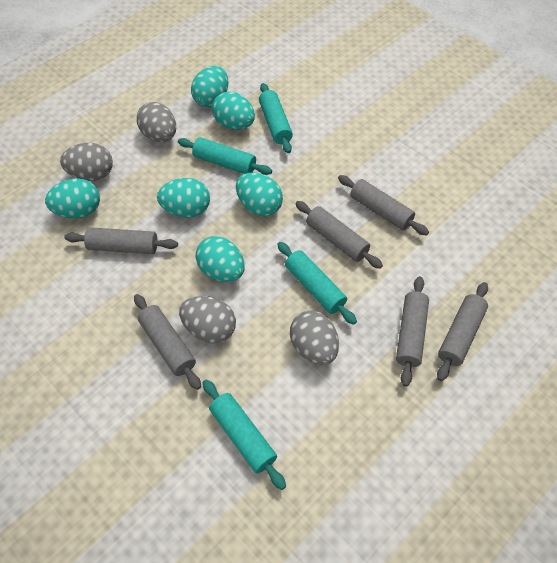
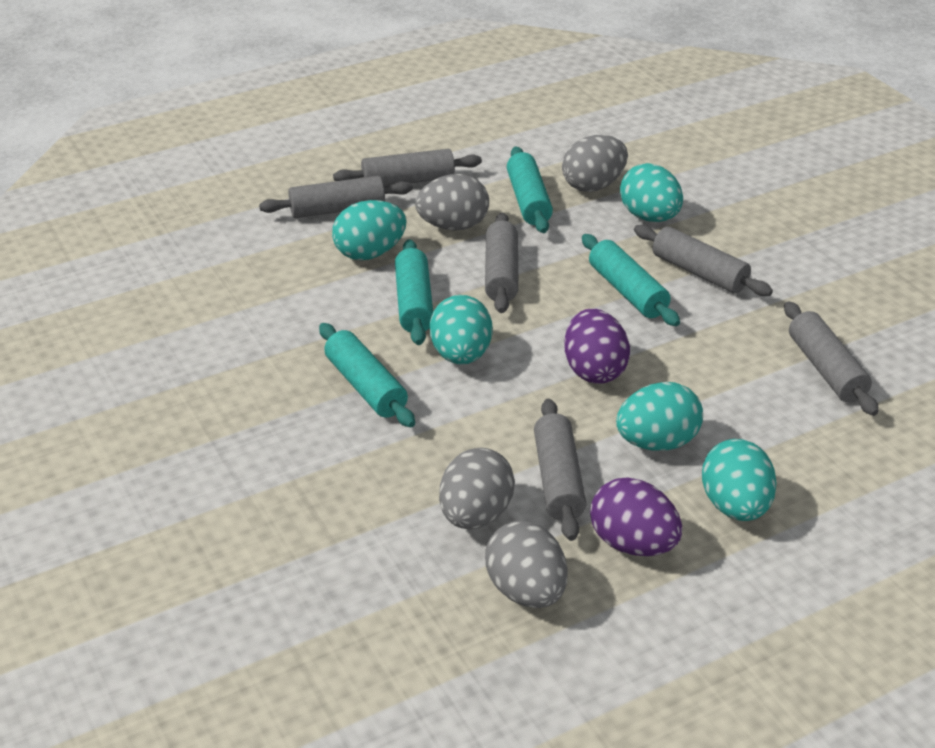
purple egg: 0 -> 2
turquoise egg: 6 -> 5

